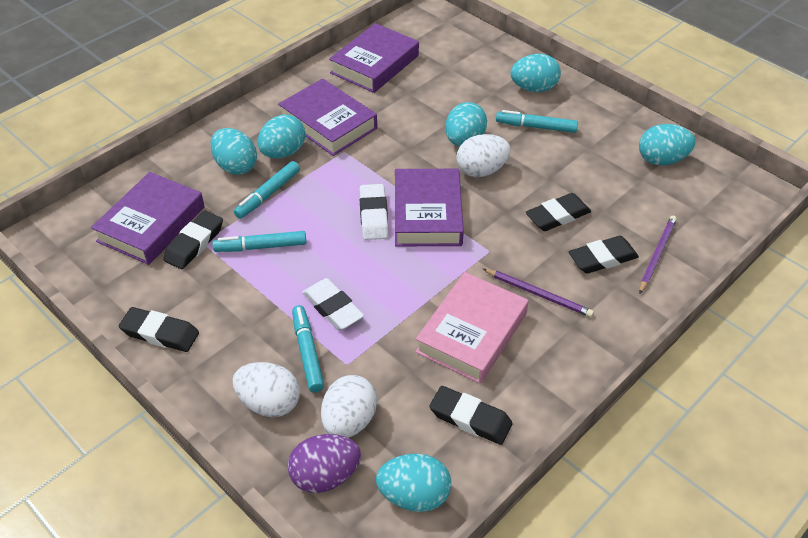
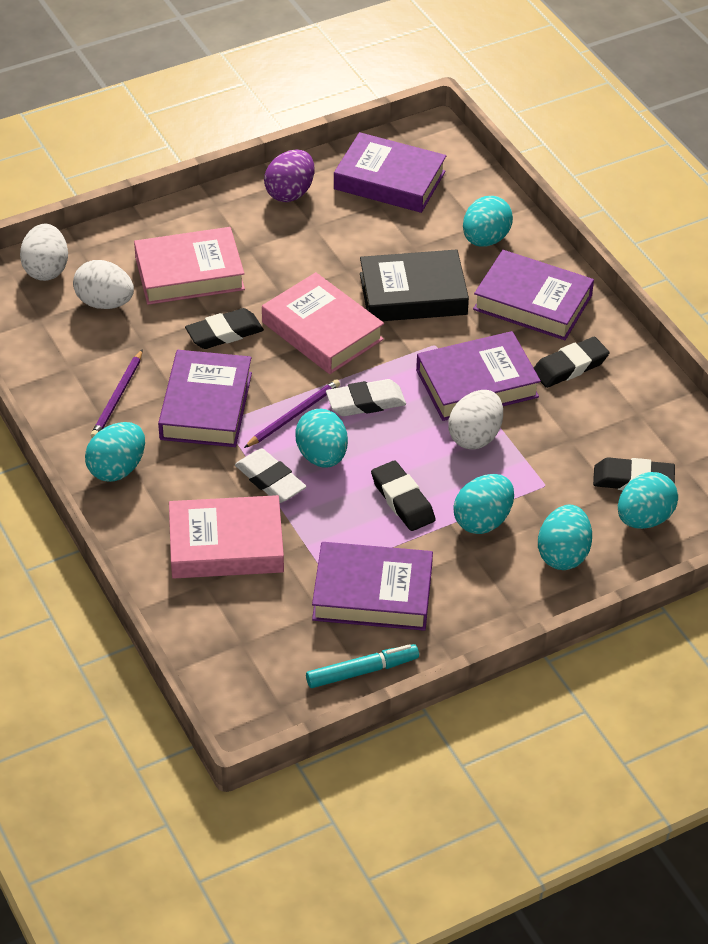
black book: 0 -> 1
black eraser: 5 -> 4
pink book: 1 -> 3
purple book: 4 -> 5
turquoise marker: 4 -> 1

